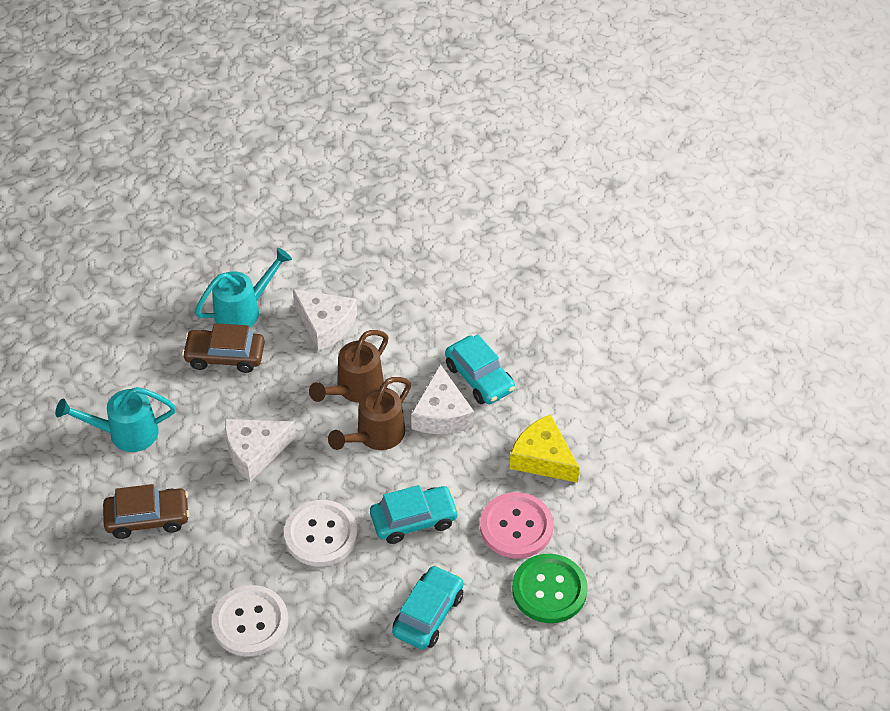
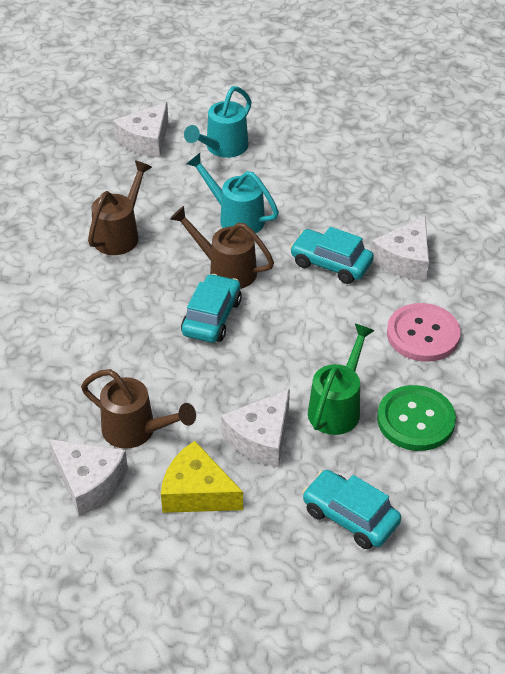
brown car: 2 -> 0
brown watering can: 2 -> 3
green watering can: 0 -> 1
white button: 2 -> 0
white cheese: 3 -> 4

